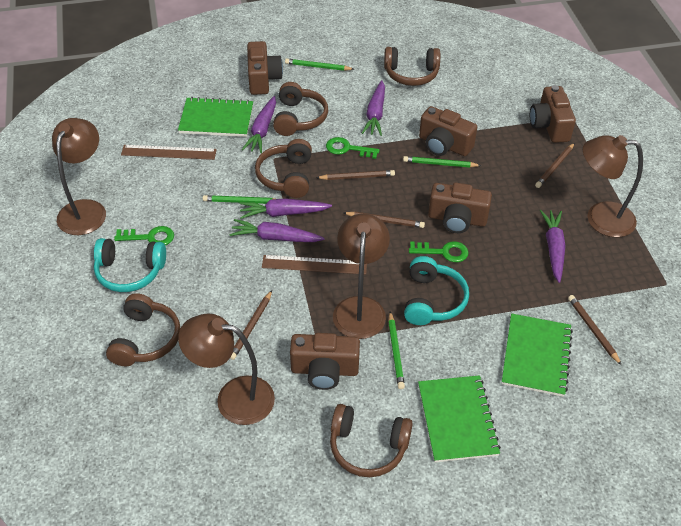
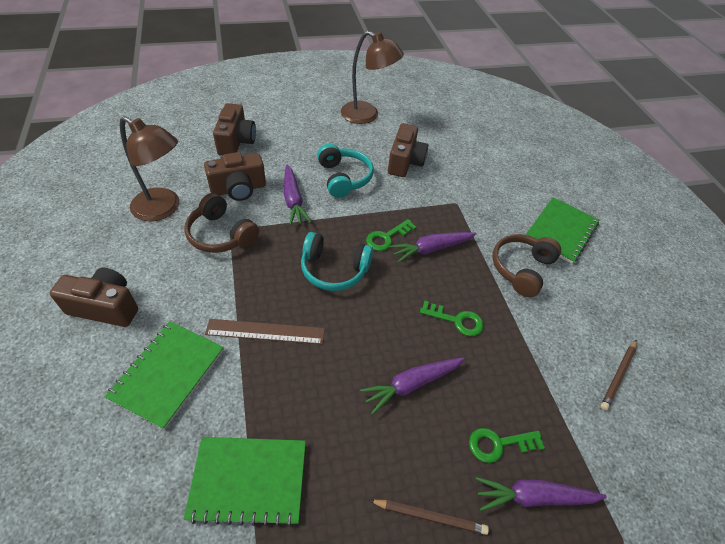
brown camera: 5 -> 4
brown headphones: 5 -> 2
brown lamp: 4 -> 2
brown pencil: 5 -> 2
brown ruler: 2 -> 1
green pencil: 4 -> 0
purple carrot: 5 -> 4

